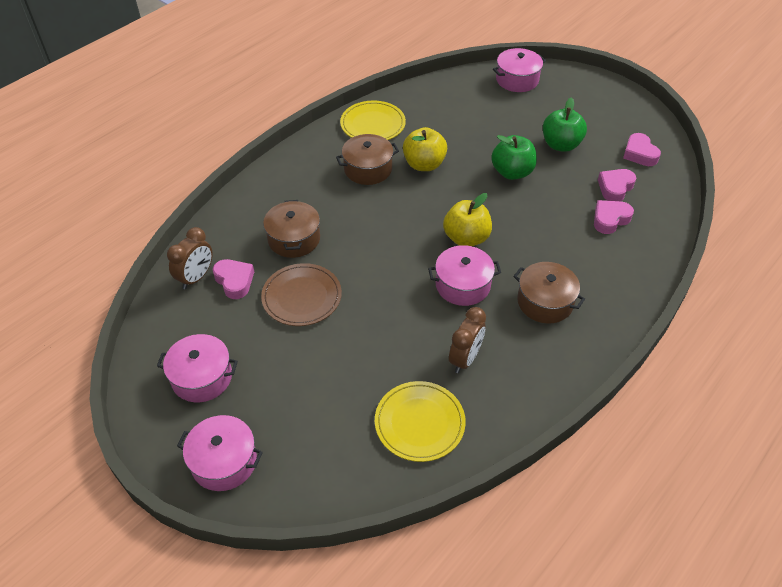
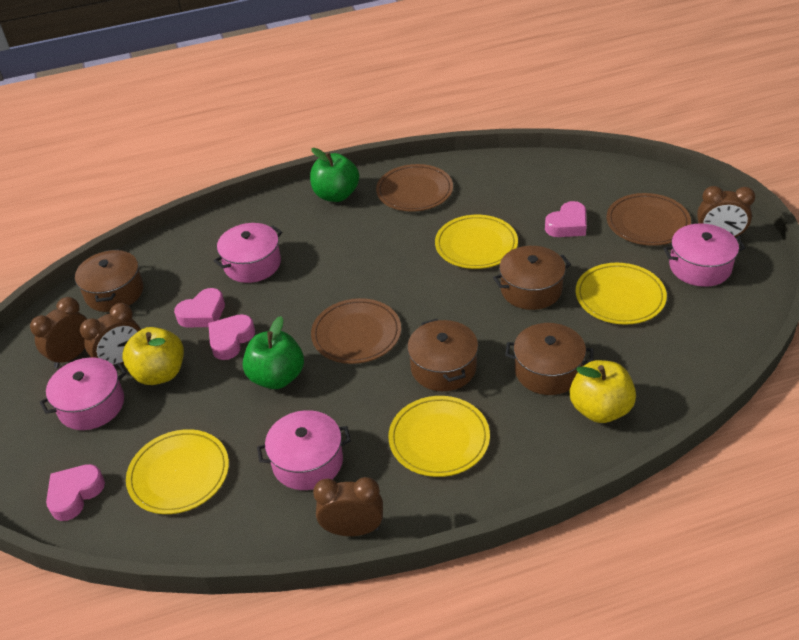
brown clock: 2 -> 4
brown plate: 1 -> 3
brown pot: 3 -> 4
yellow plate: 2 -> 4

